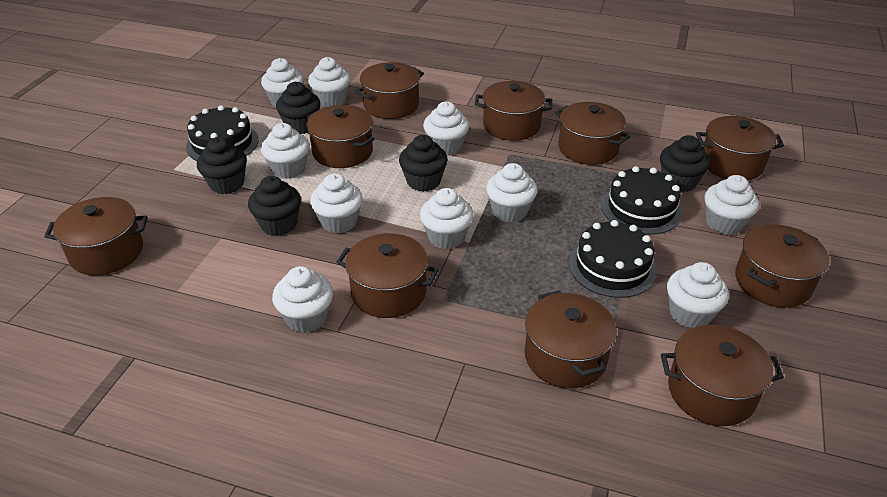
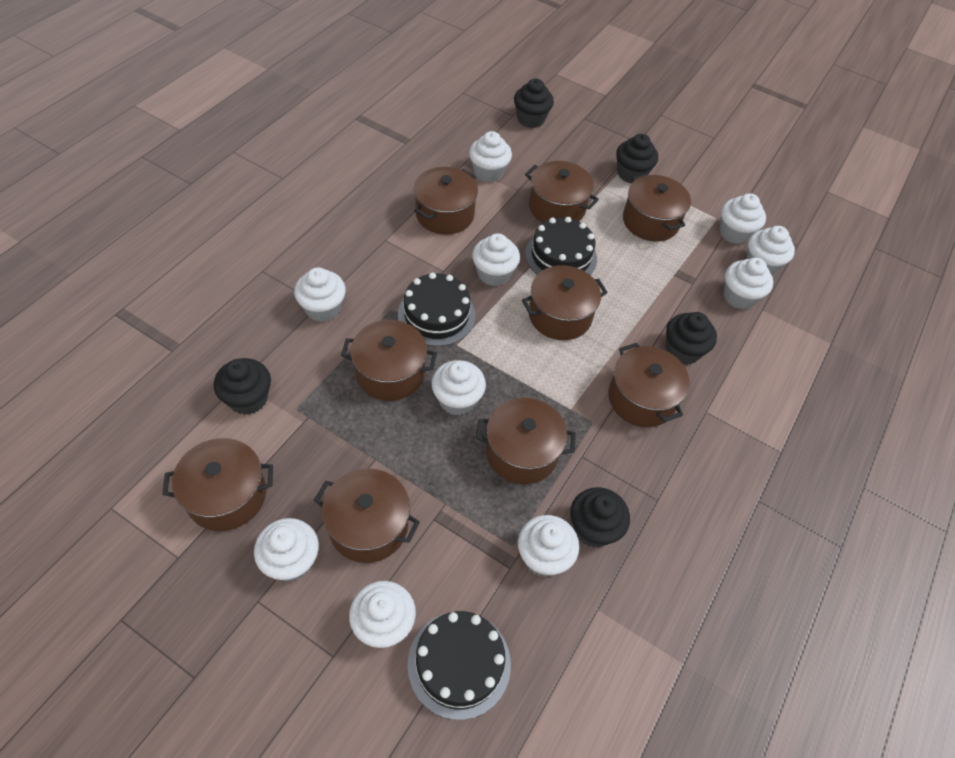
brown pot: 10 -> 9

